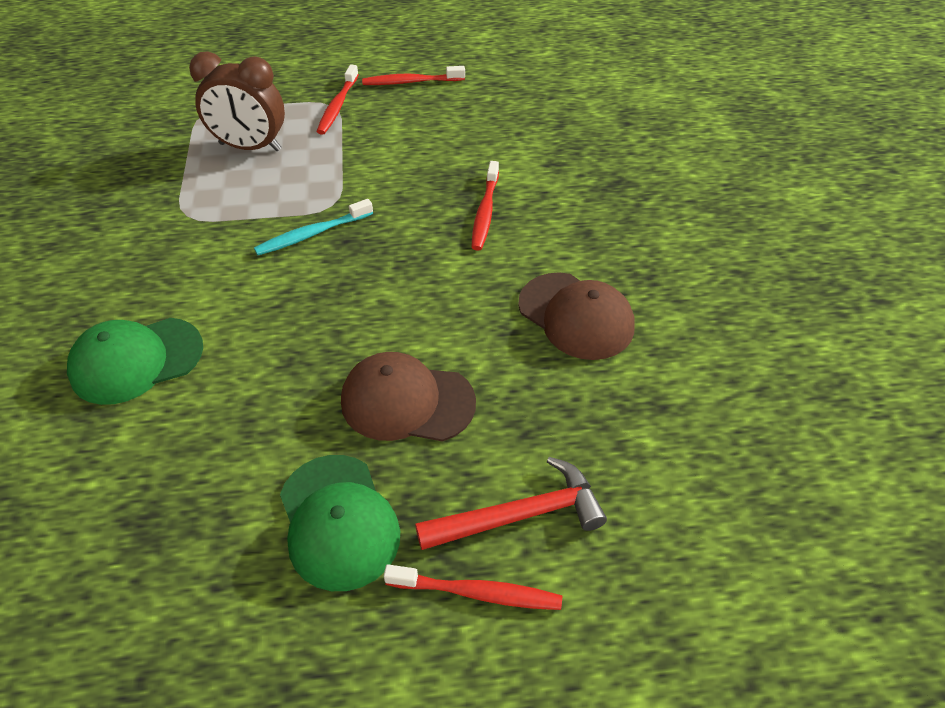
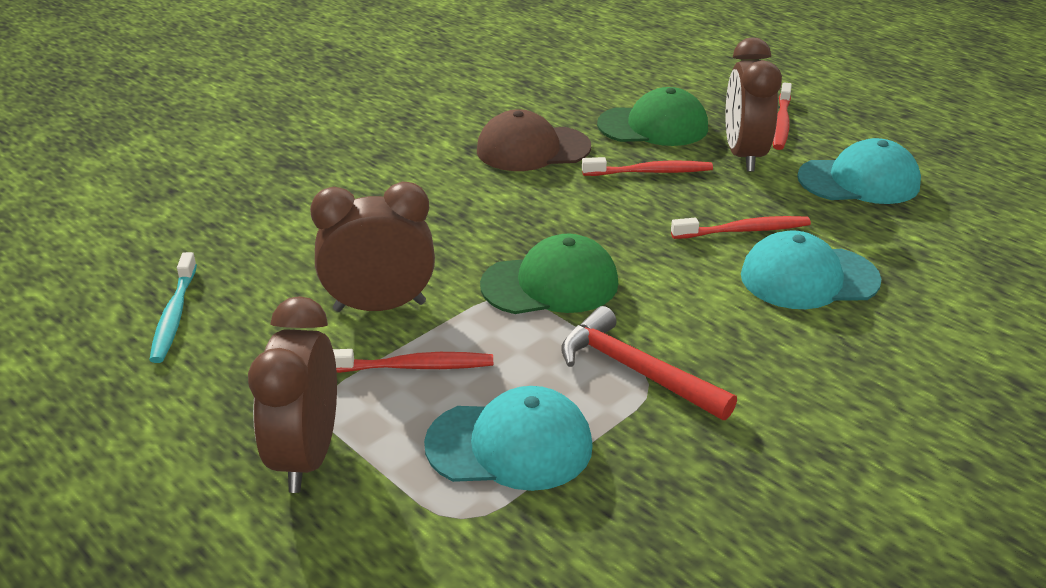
brown cap: 2 -> 1
brown clock: 1 -> 3
turquoise cap: 0 -> 3

